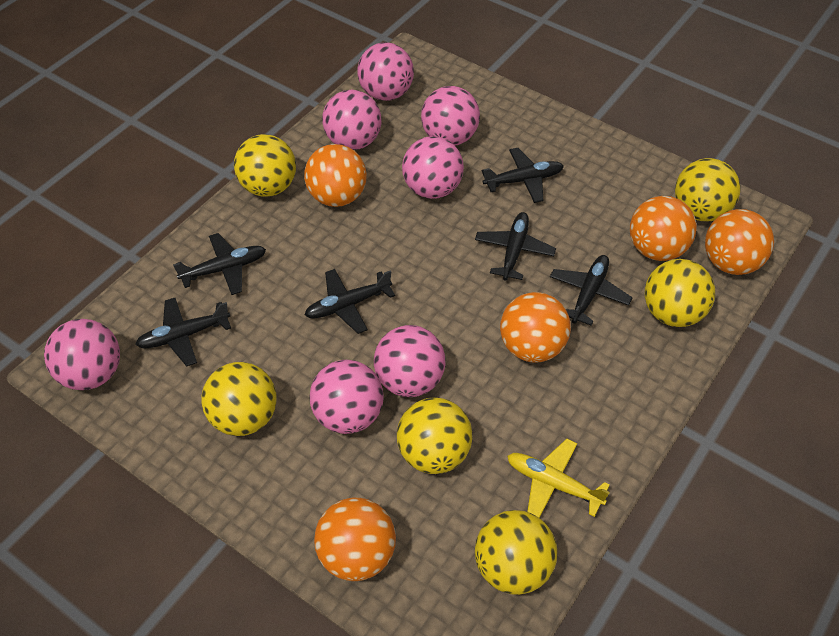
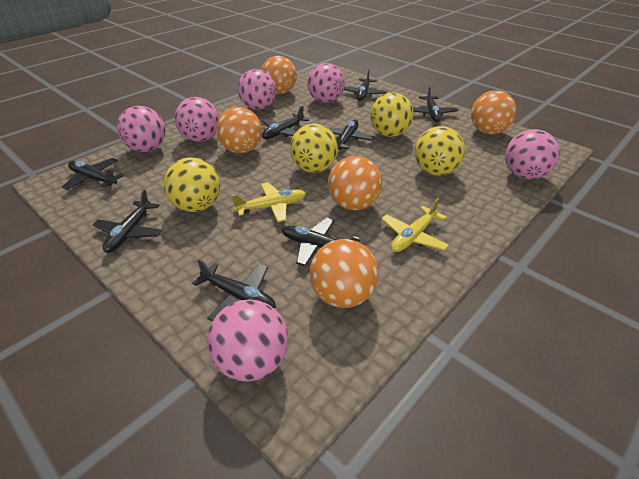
black plane: 6 -> 8
pink ball: 7 -> 6
yellow ball: 6 -> 4
yellow plane: 1 -> 2

